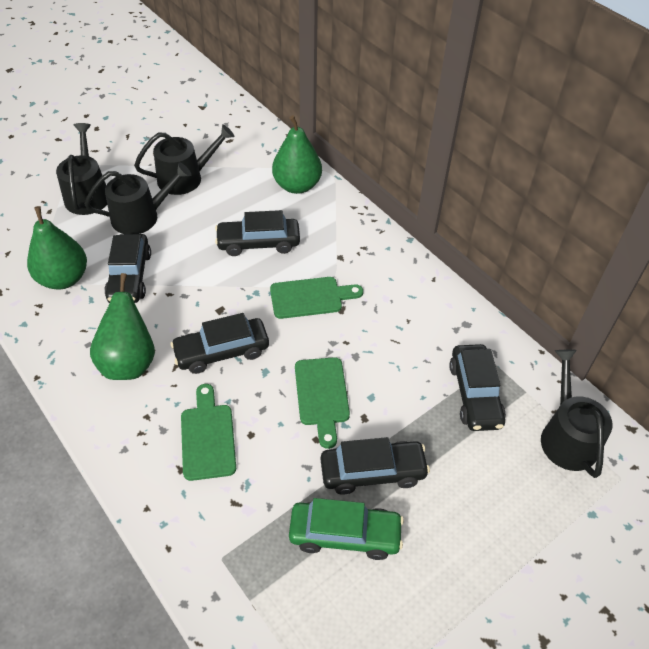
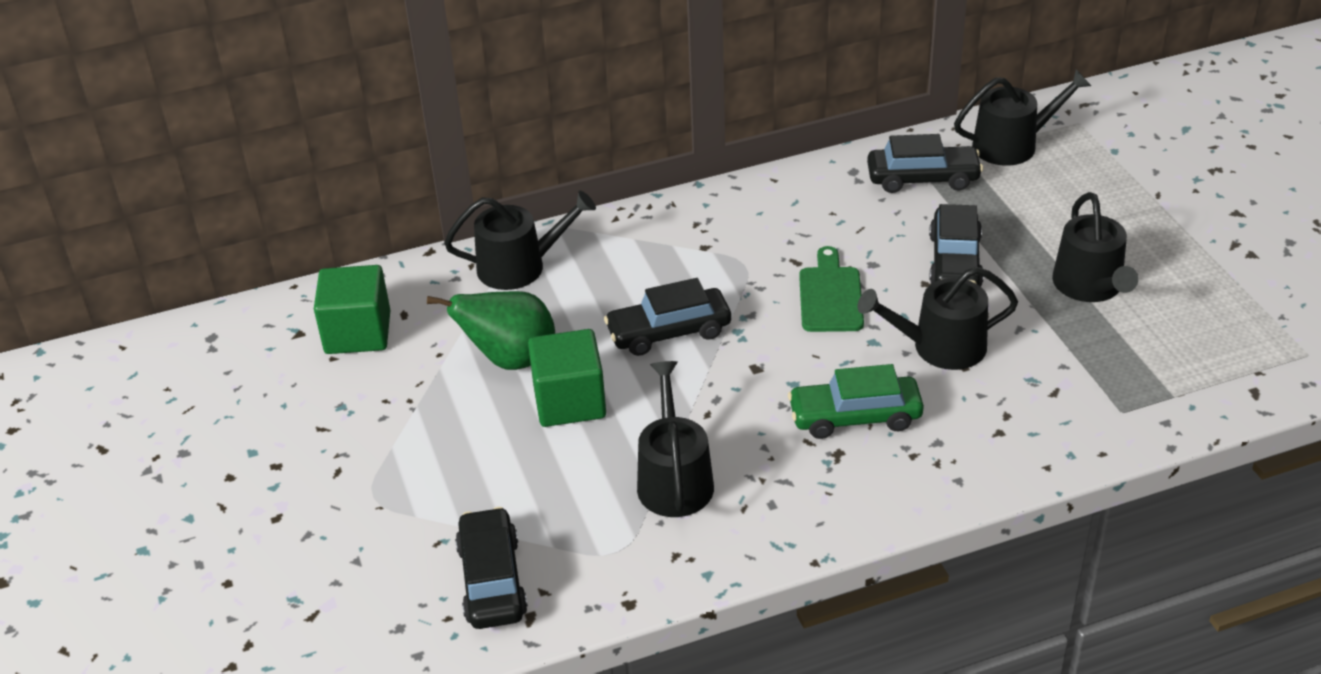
black car: 5 -> 4
black watering can: 4 -> 5
green cube: 0 -> 2
green cutting board: 3 -> 1
green pear: 3 -> 1

